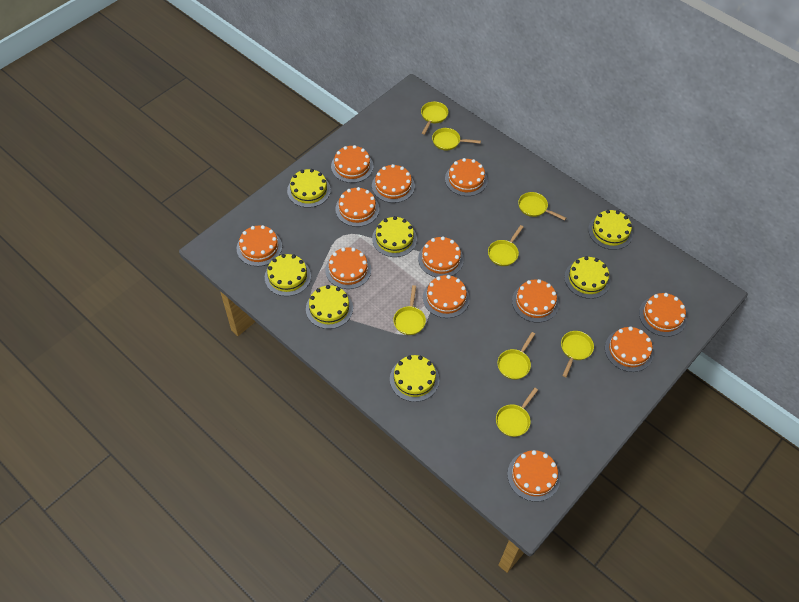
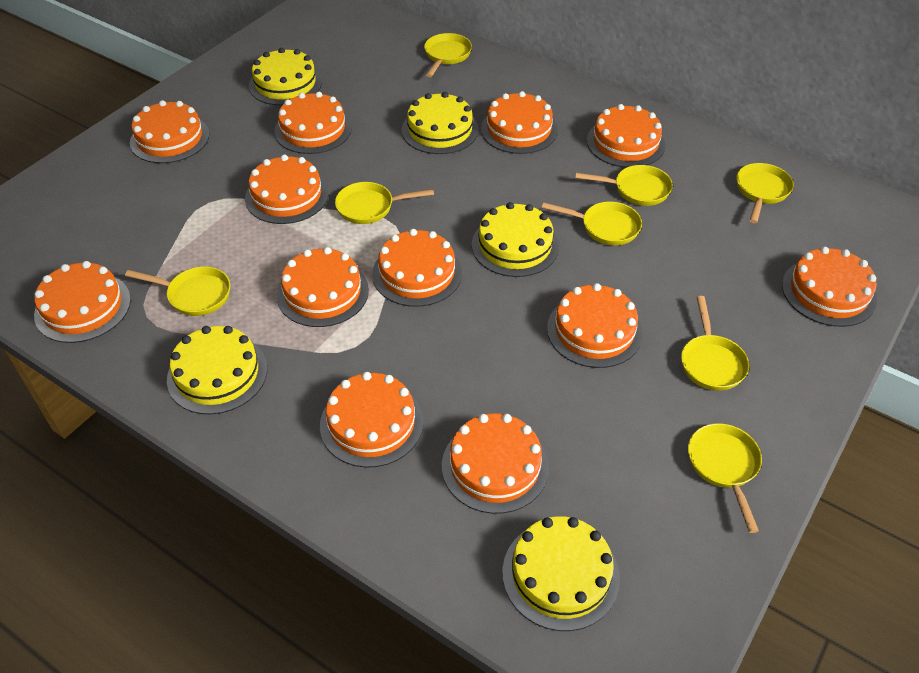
yellow cake: 7 -> 5

